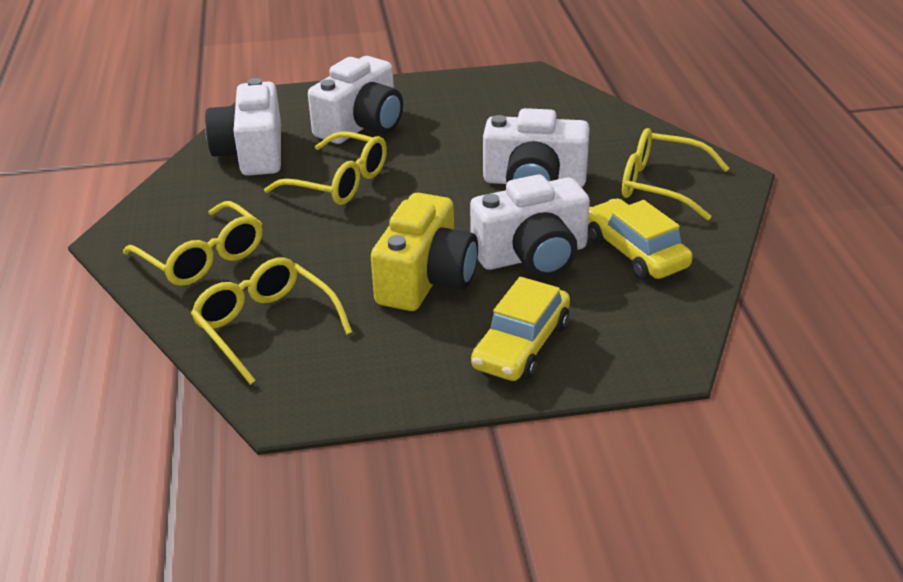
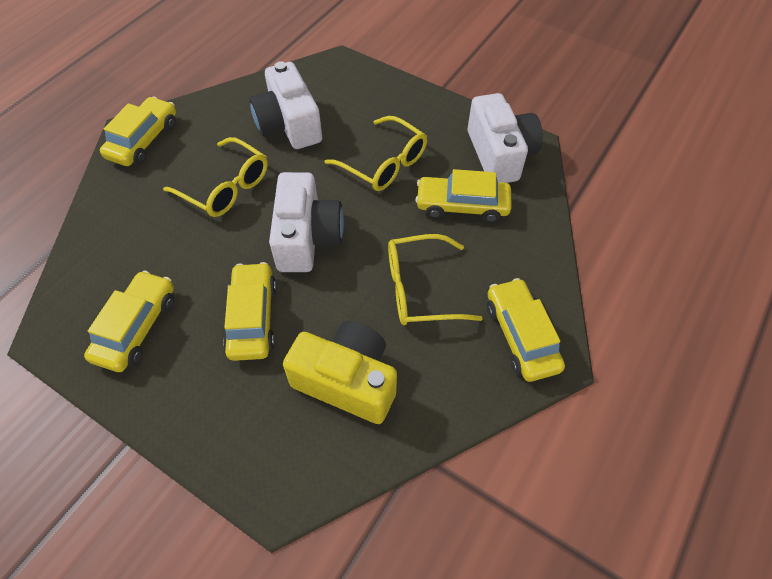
white camera: 4 -> 3
yellow car: 2 -> 5
yellow glasses: 4 -> 3

